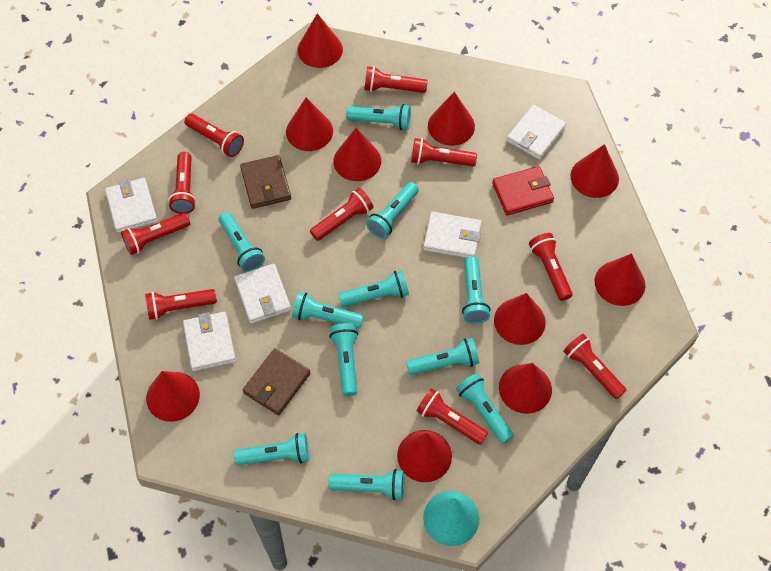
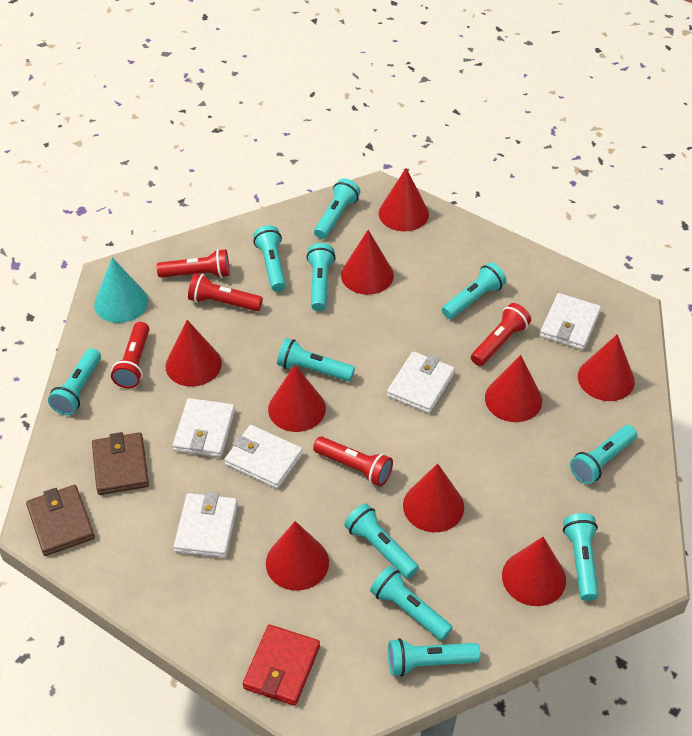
red cone: 10 -> 9
red flashlight: 10 -> 5

